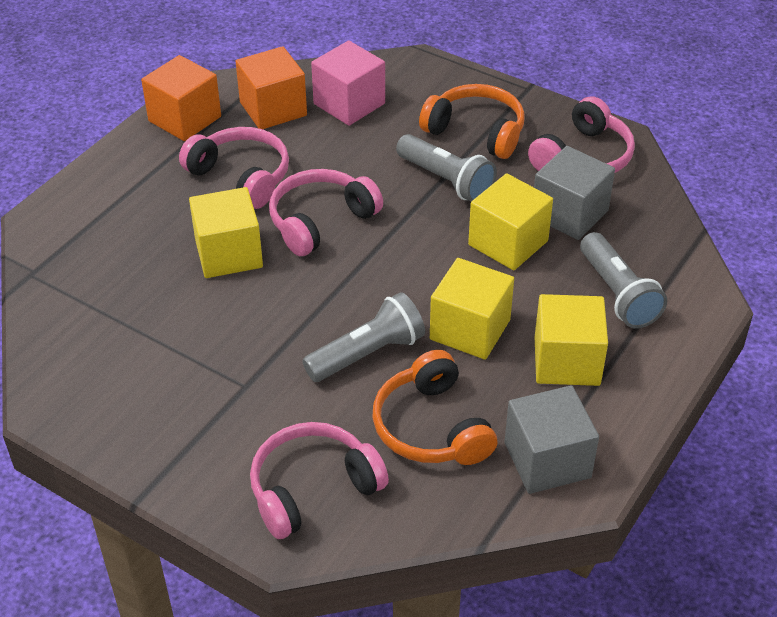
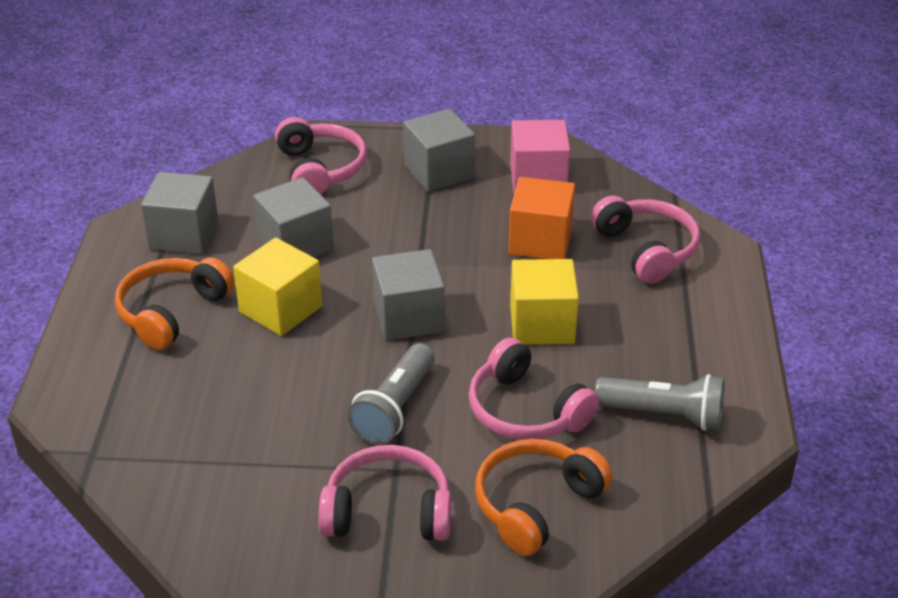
grey cube: 2 -> 4
grey flashlight: 3 -> 2
orange cube: 2 -> 1
yellow cube: 4 -> 2

